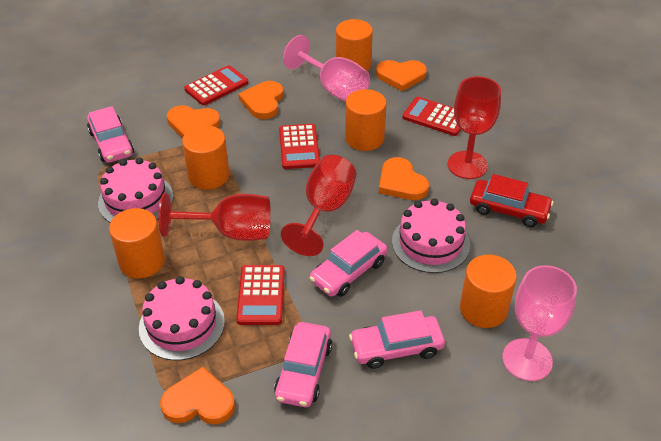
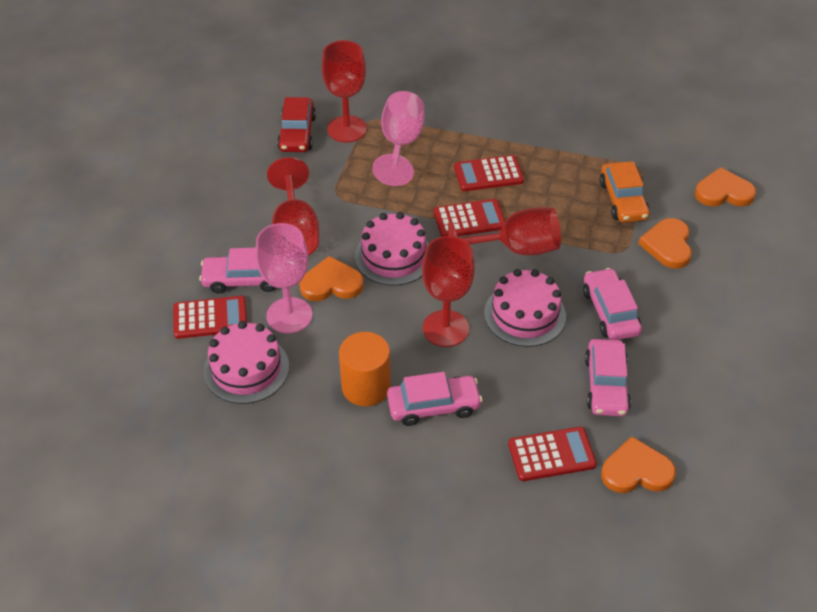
orange car: 0 -> 1
orange cylinder: 5 -> 1
orange heart: 5 -> 4
red goblet: 3 -> 4

